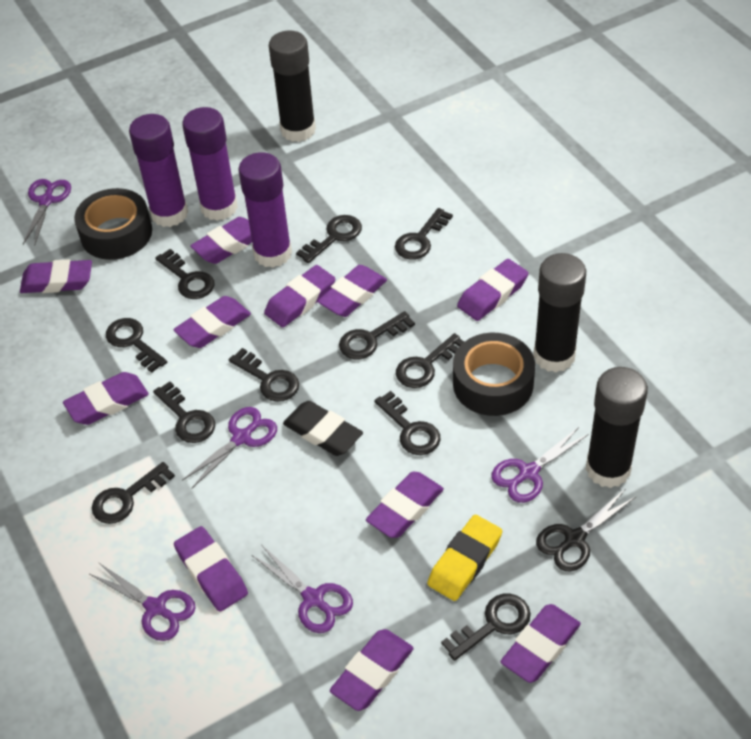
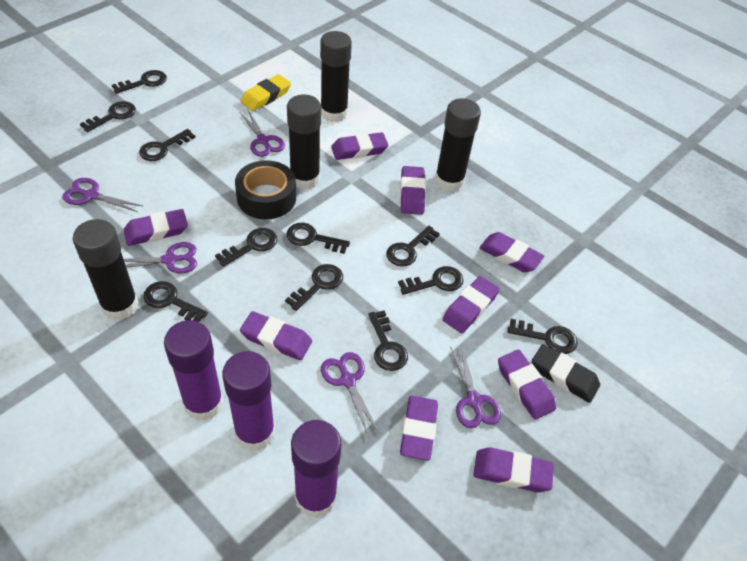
black glue stick: 3 -> 4
black scissors: 1 -> 0
black tape: 2 -> 1
purple eraser: 11 -> 9

